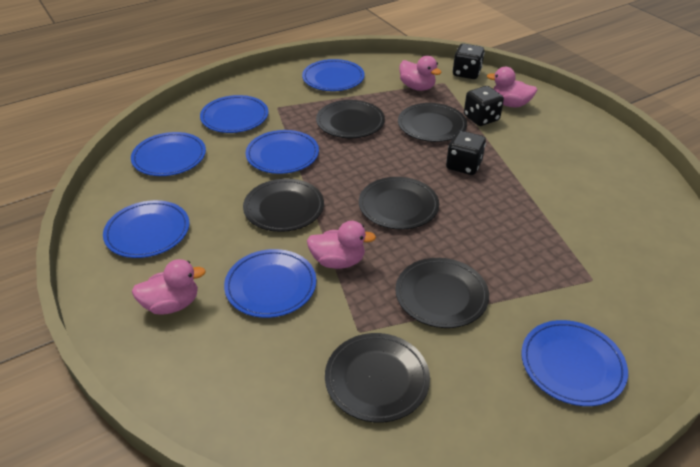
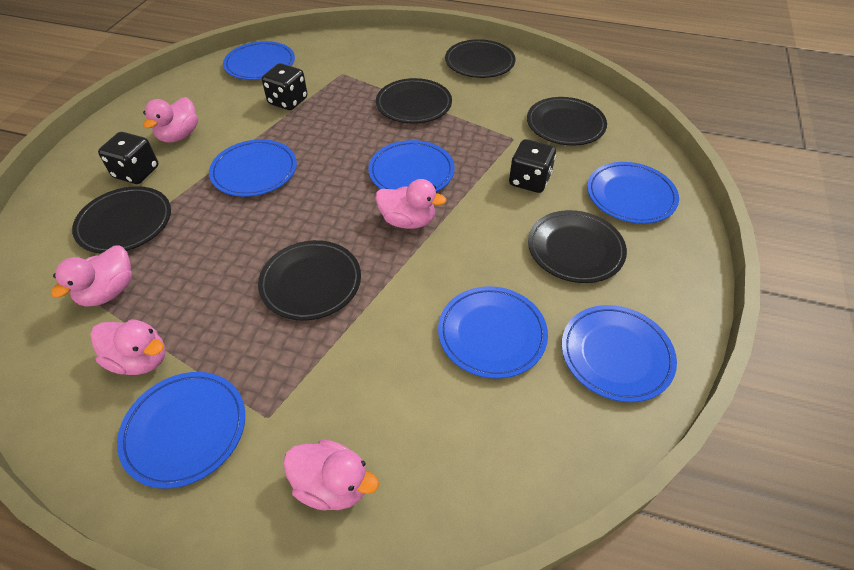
pink duck: 4 -> 5

